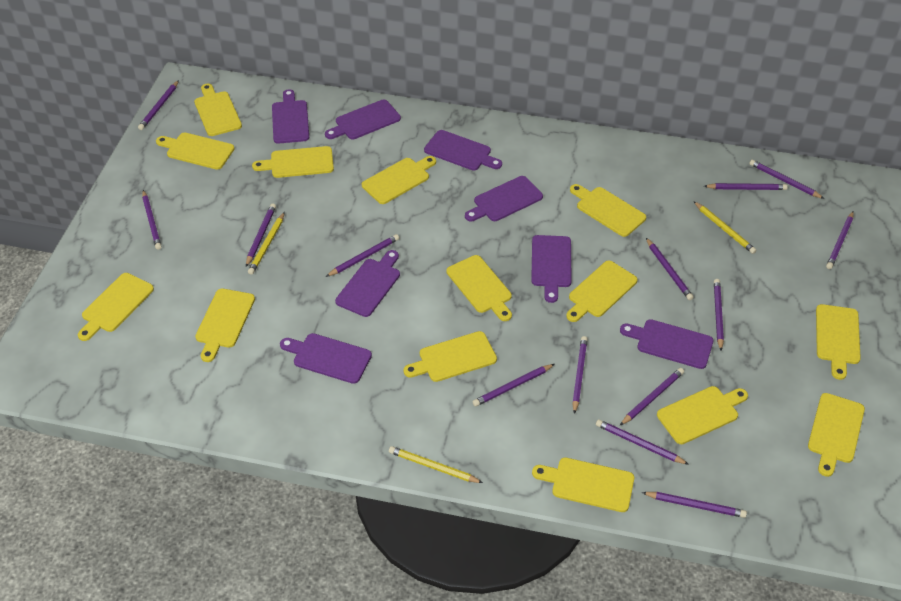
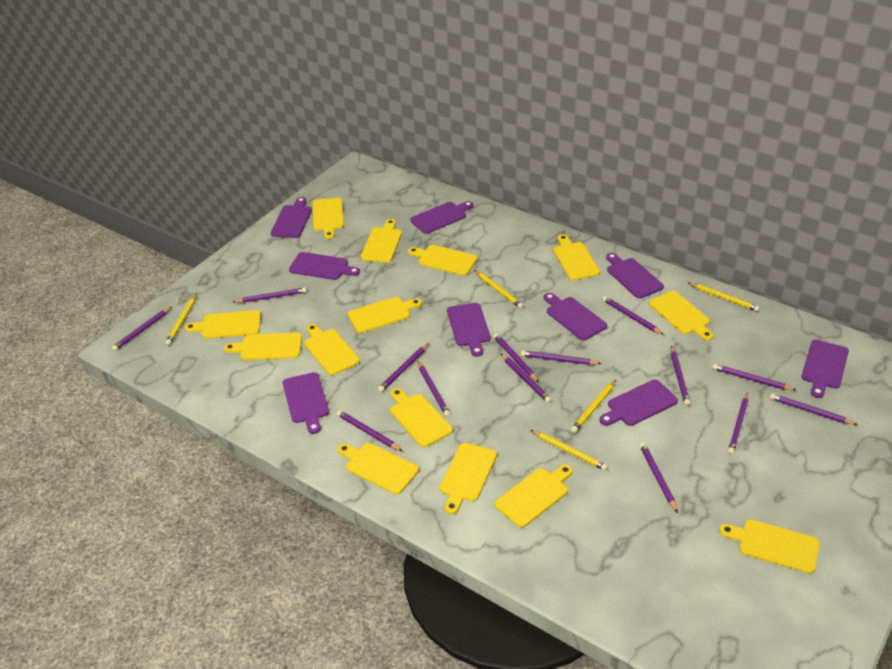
purple cutting board: 8 -> 9
yellow pencil: 3 -> 5

